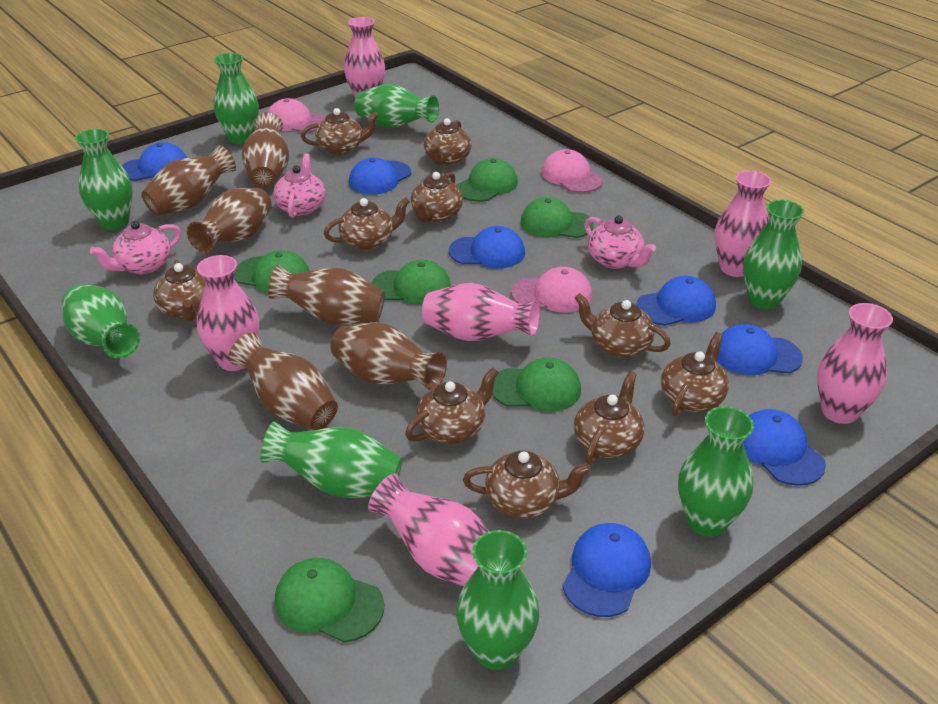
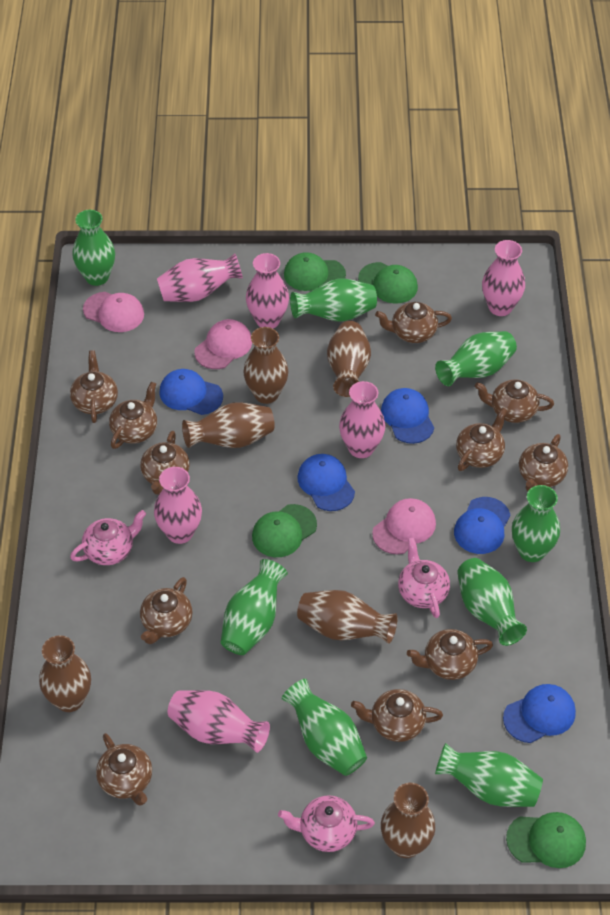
blue cap: 7 -> 5
brown teapot: 10 -> 11
green cap: 6 -> 4

